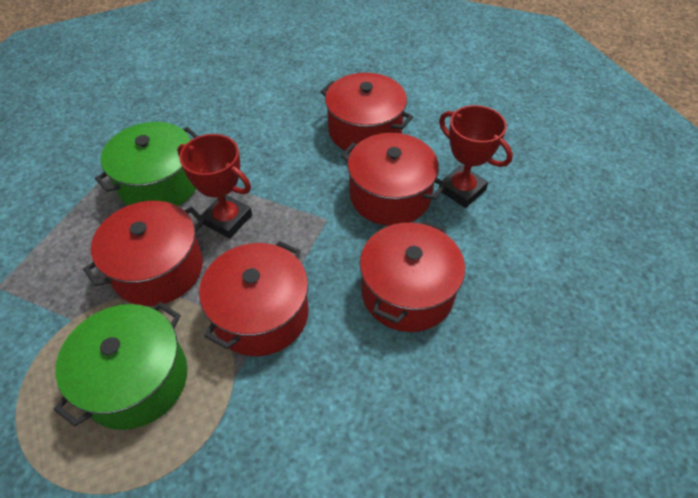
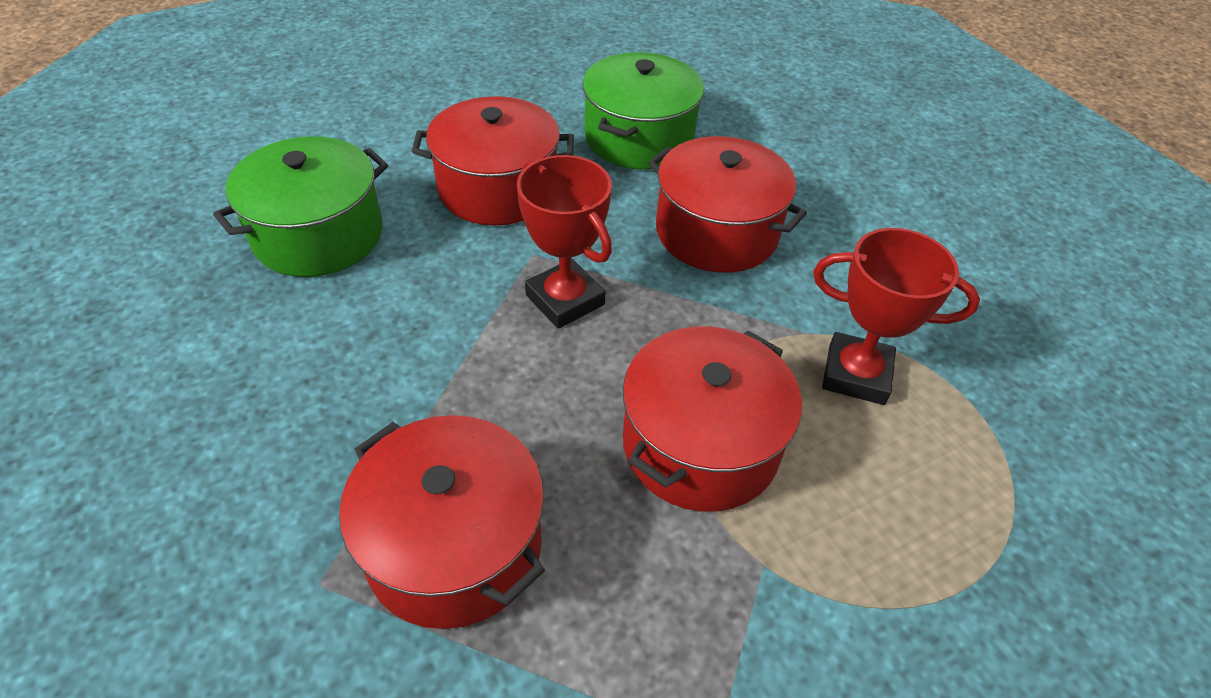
red pot: 5 -> 4

